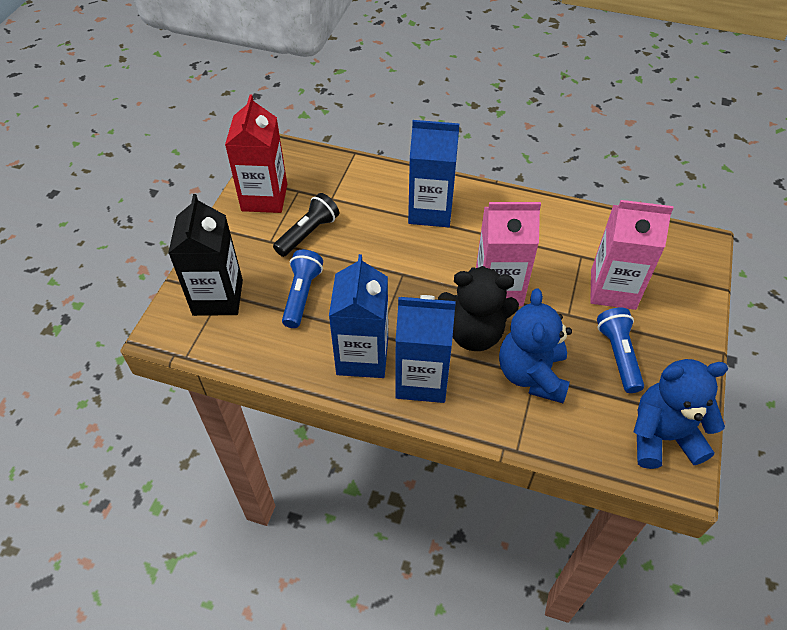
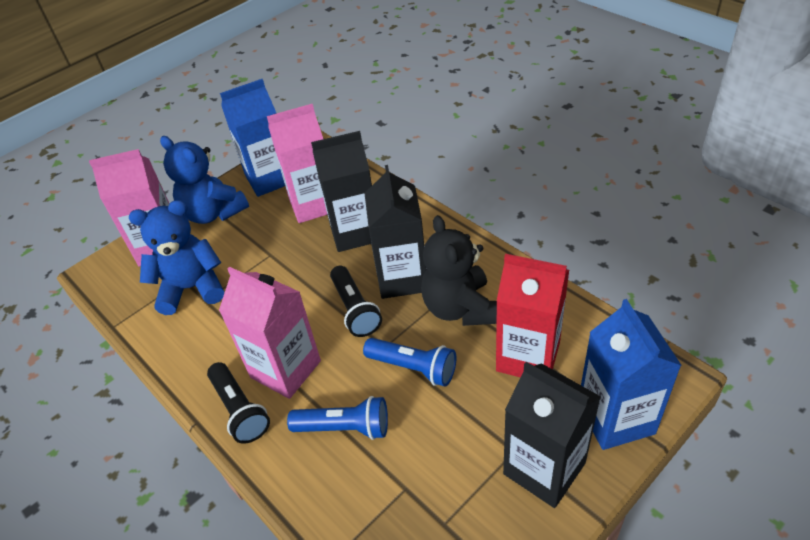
black carton: 1 -> 3
black flashlight: 1 -> 2
blue carton: 3 -> 2
pink carton: 2 -> 3

